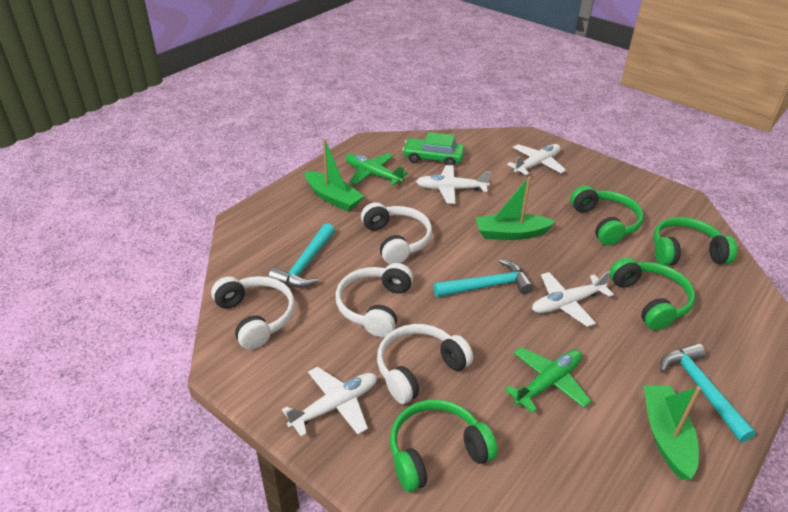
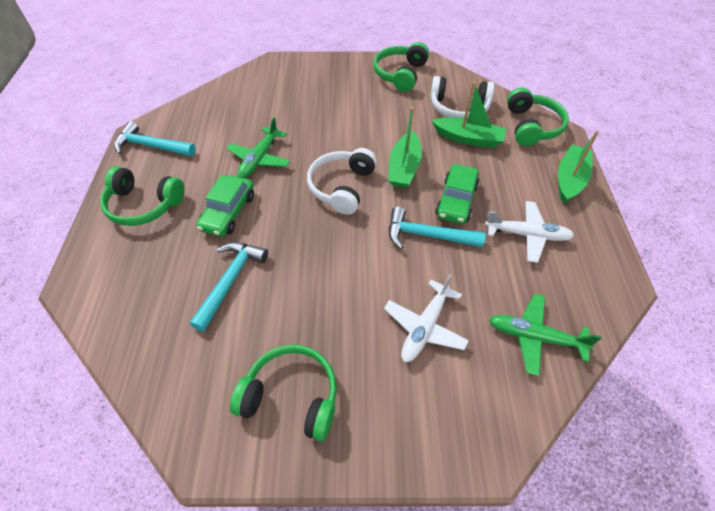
green car: 1 -> 2
white headphones: 4 -> 2
white plane: 4 -> 2

